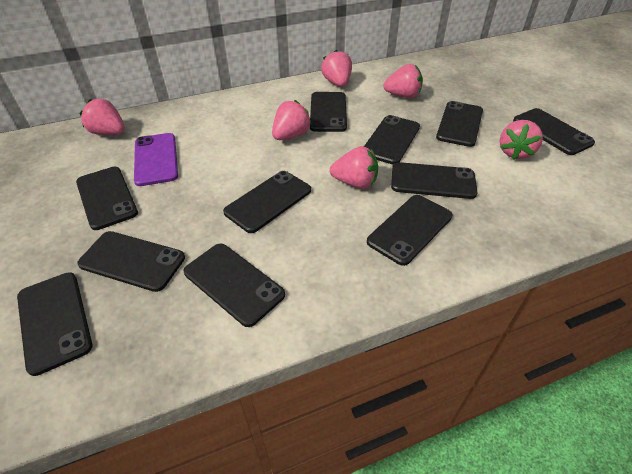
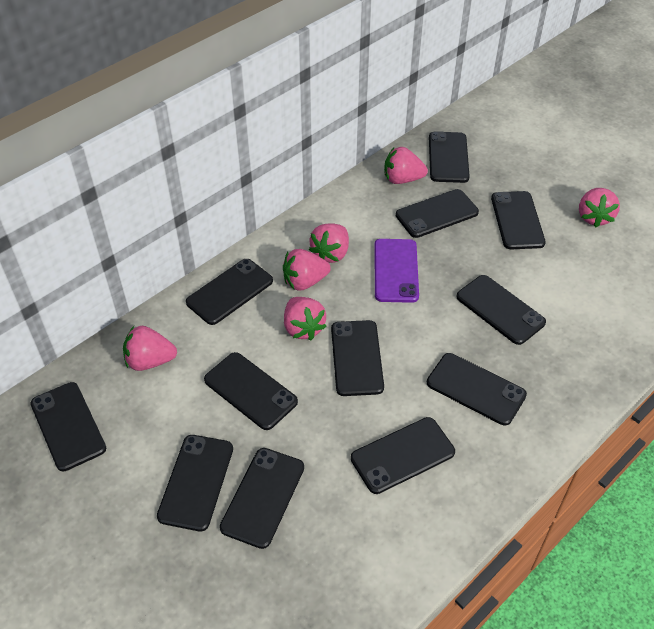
black phone: 11 -> 12

